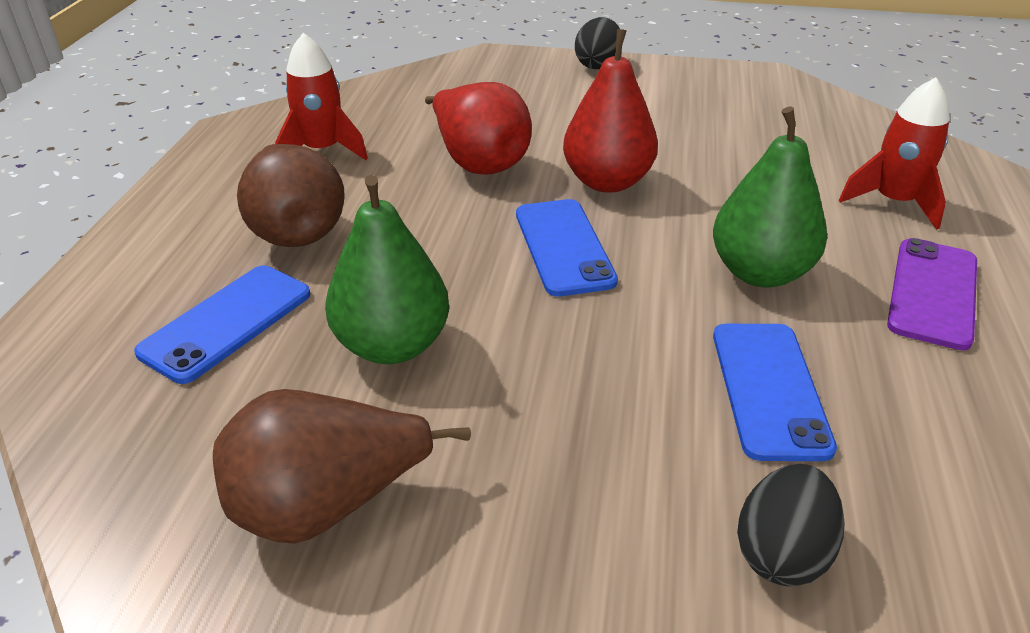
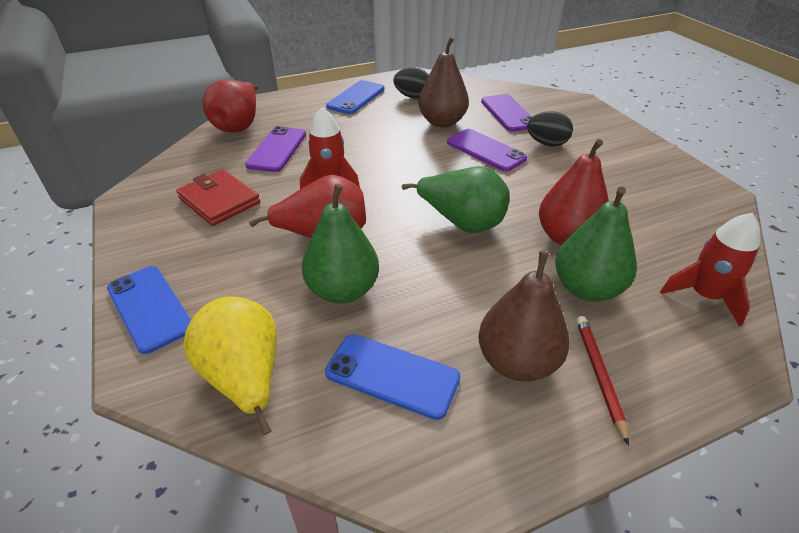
green pear: 2 -> 3
purple phone: 1 -> 3
red pear: 2 -> 3
red pencil: 0 -> 1
red wallet: 0 -> 1
yellow pear: 0 -> 1

